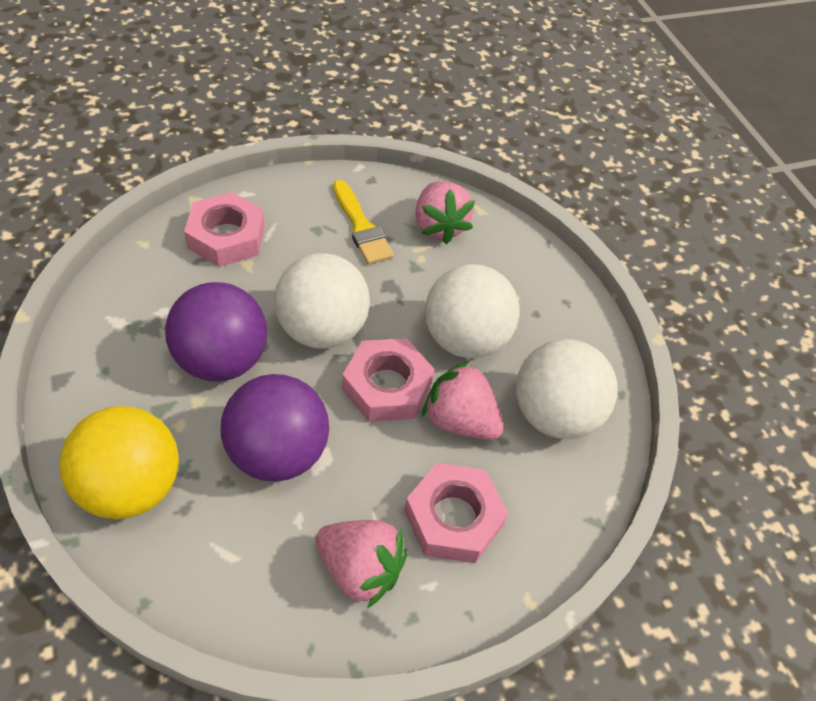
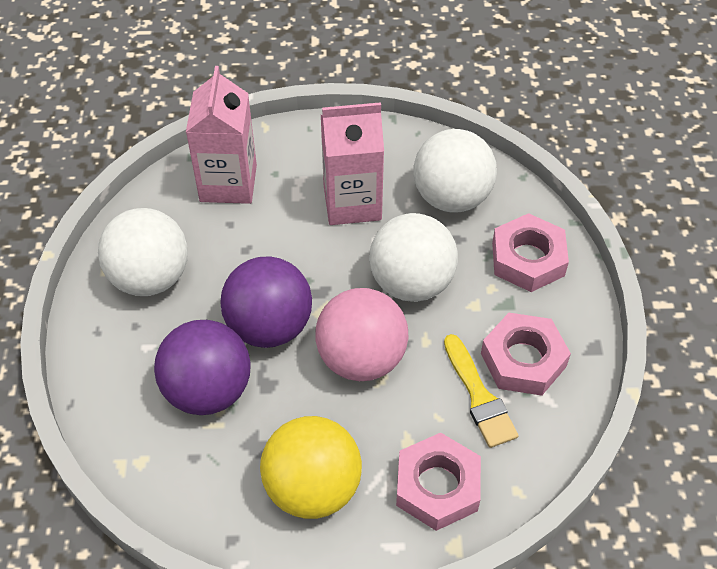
pink ball: 0 -> 1
pink carton: 0 -> 2
pink strawberry: 3 -> 0

